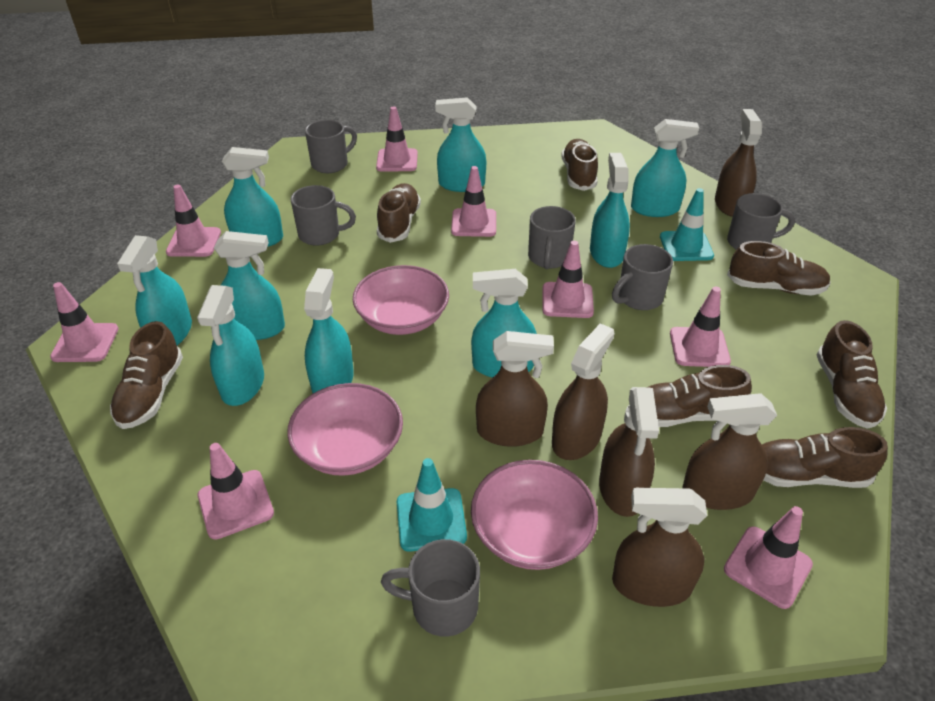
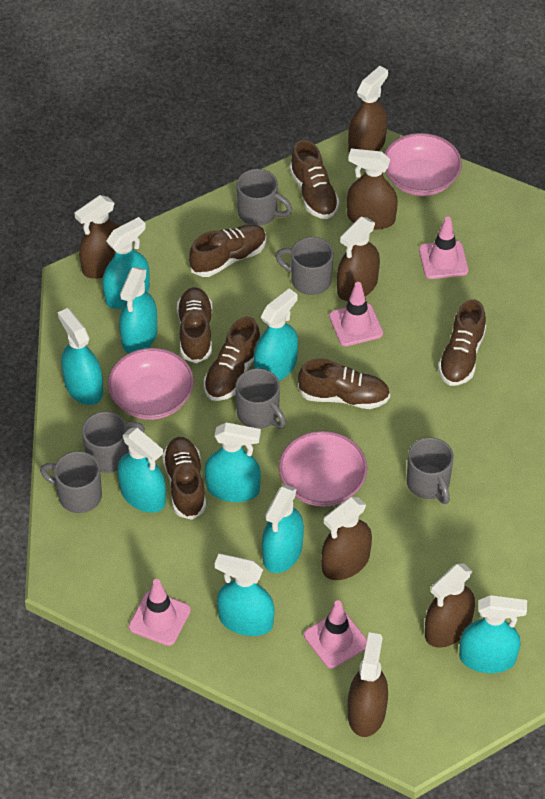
brown spray bottle: 6 -> 7
pink traffic cone: 8 -> 4
turquoise traffic cone: 2 -> 0

